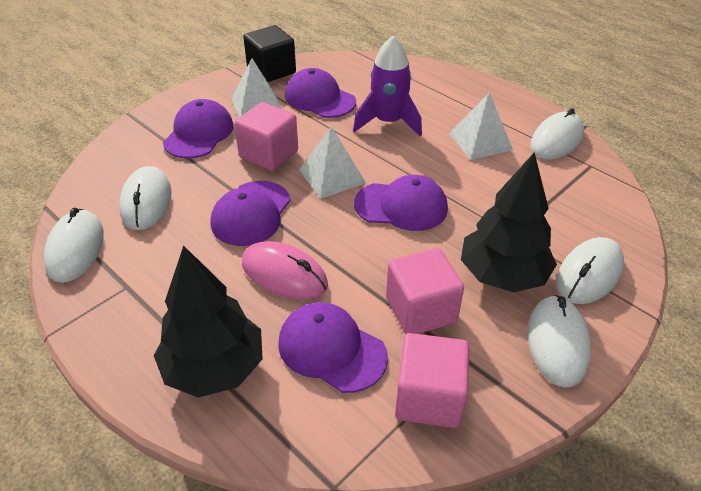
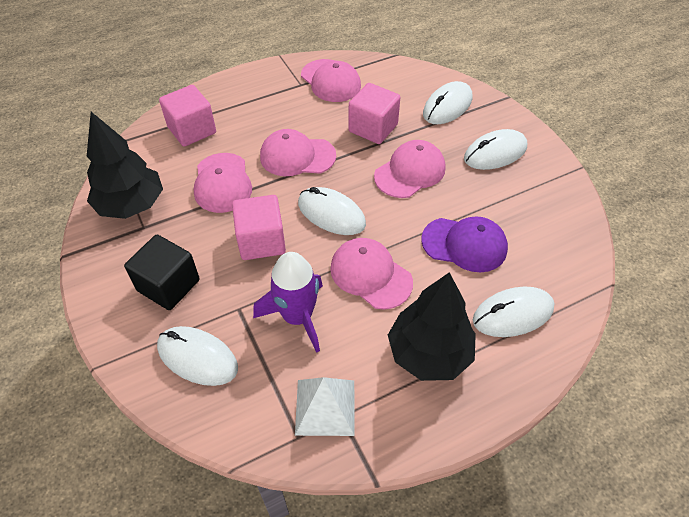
pink cap: 0 -> 5
pink mouse: 1 -> 0
purple cap: 5 -> 1
white pyramid: 3 -> 1

